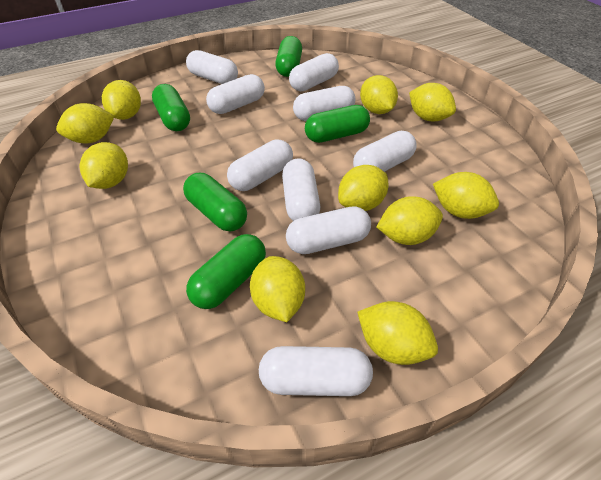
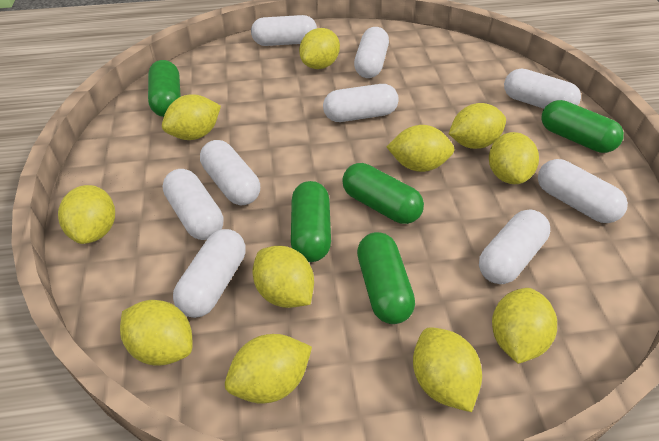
yellow lemon: 10 -> 11

